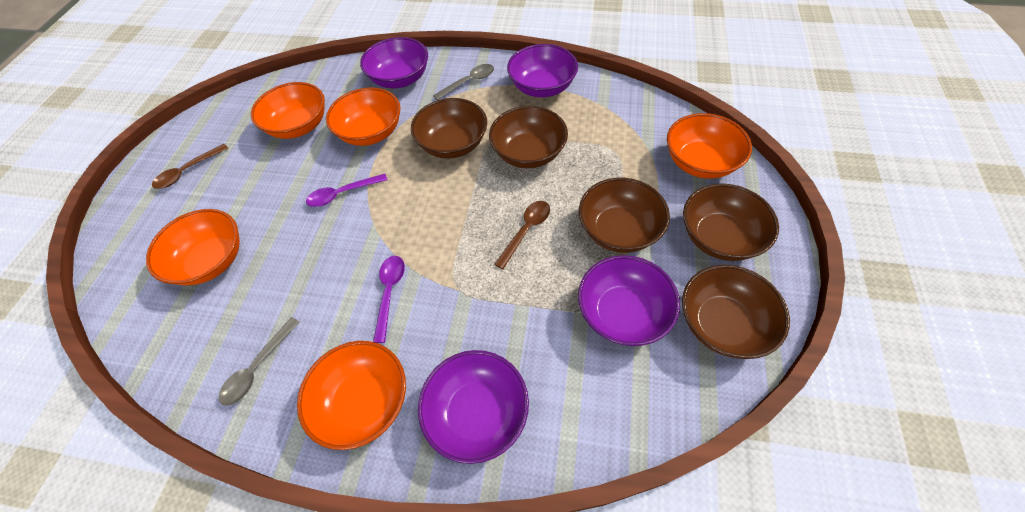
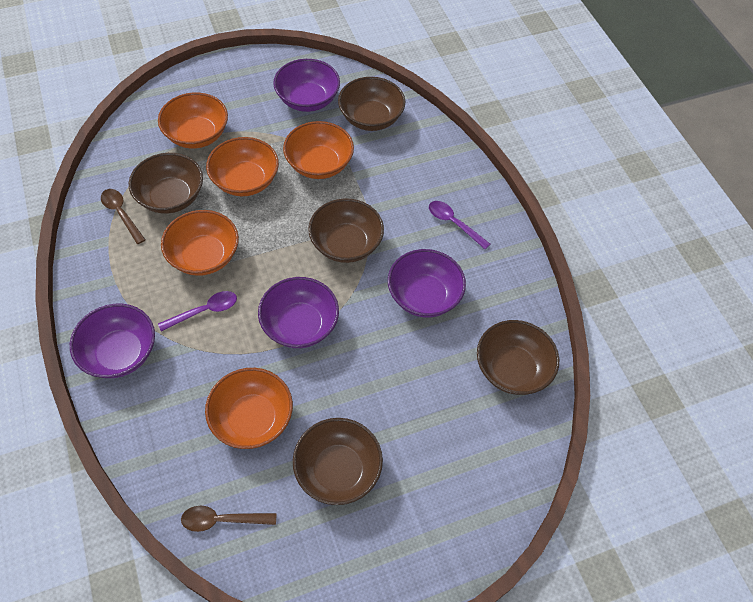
grey spoon: 2 -> 0

